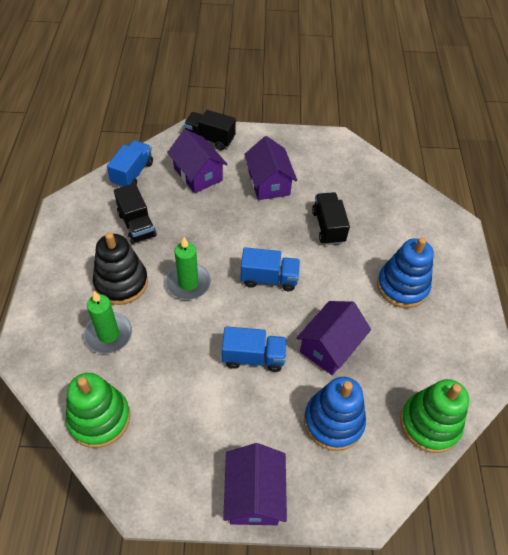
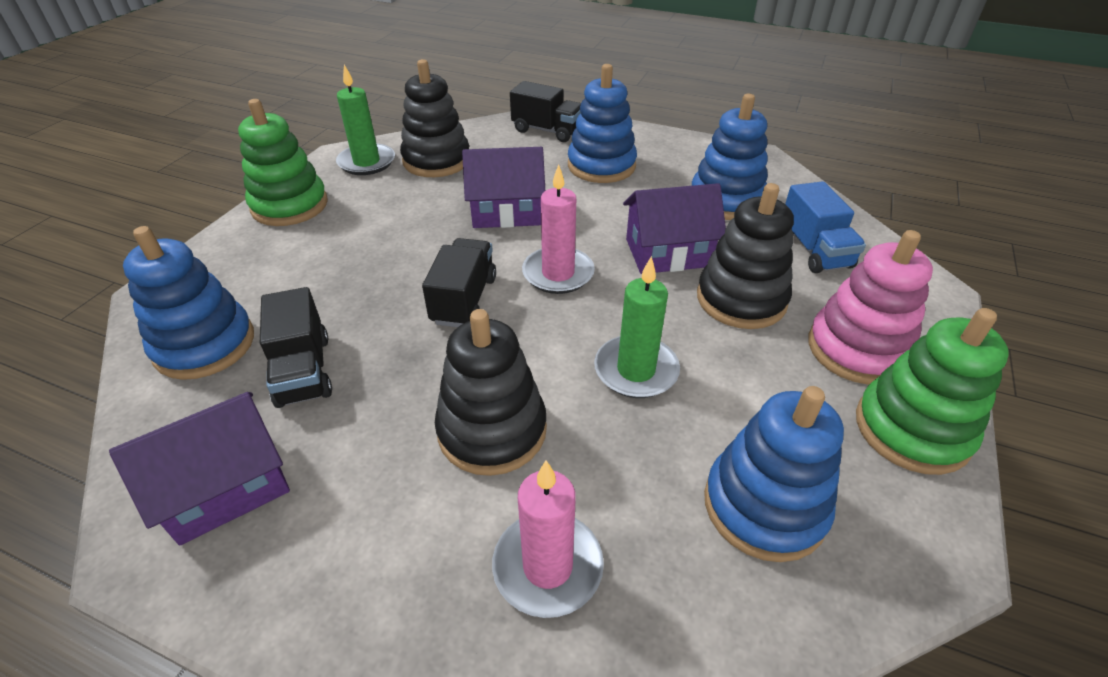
black stacking toy: 1 -> 3
blue stacking toy: 2 -> 4
blue truck: 3 -> 1
pink candle: 0 -> 2
pink stacking toy: 0 -> 1
purple house: 4 -> 3

